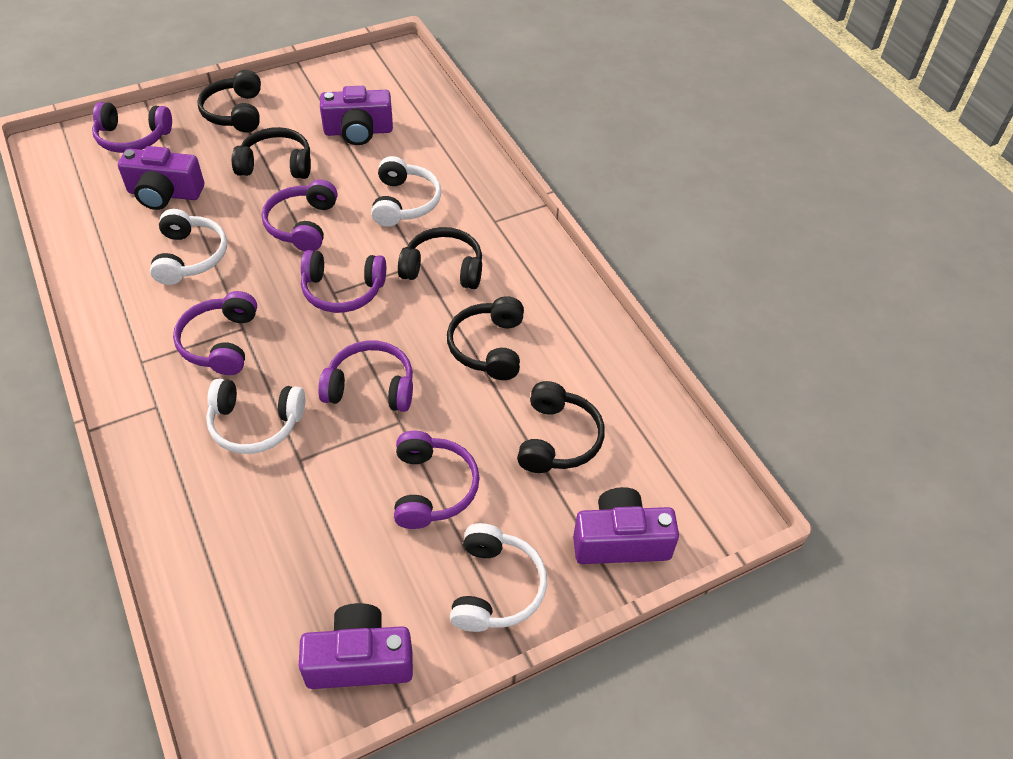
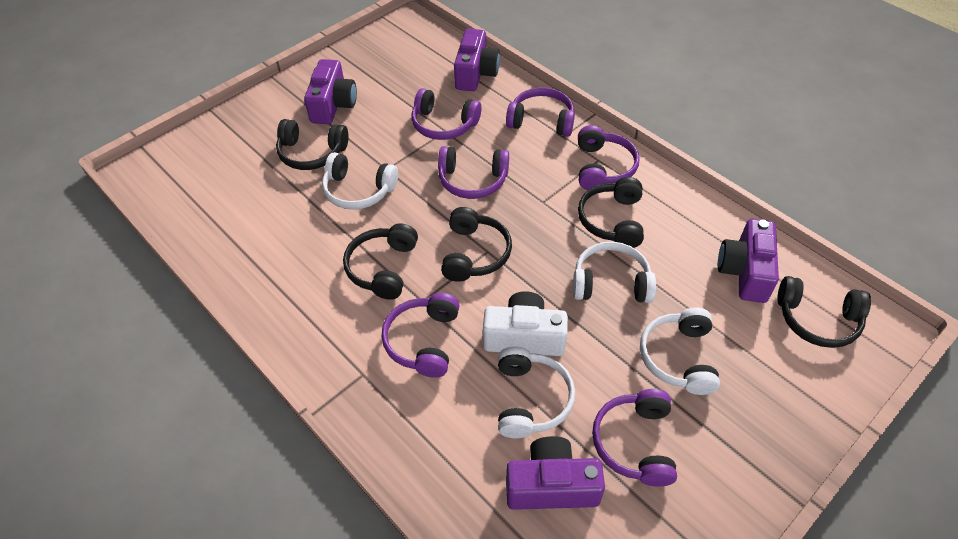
white camera: 0 -> 1

